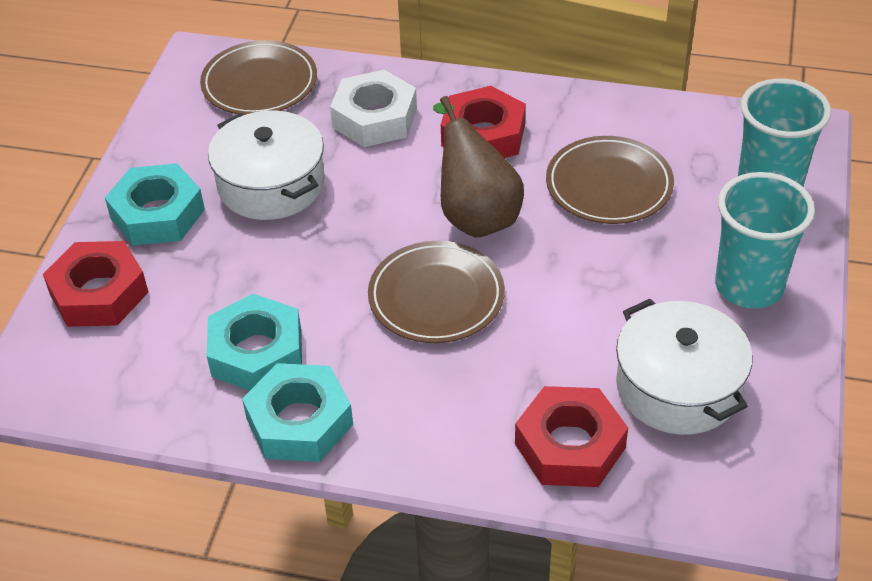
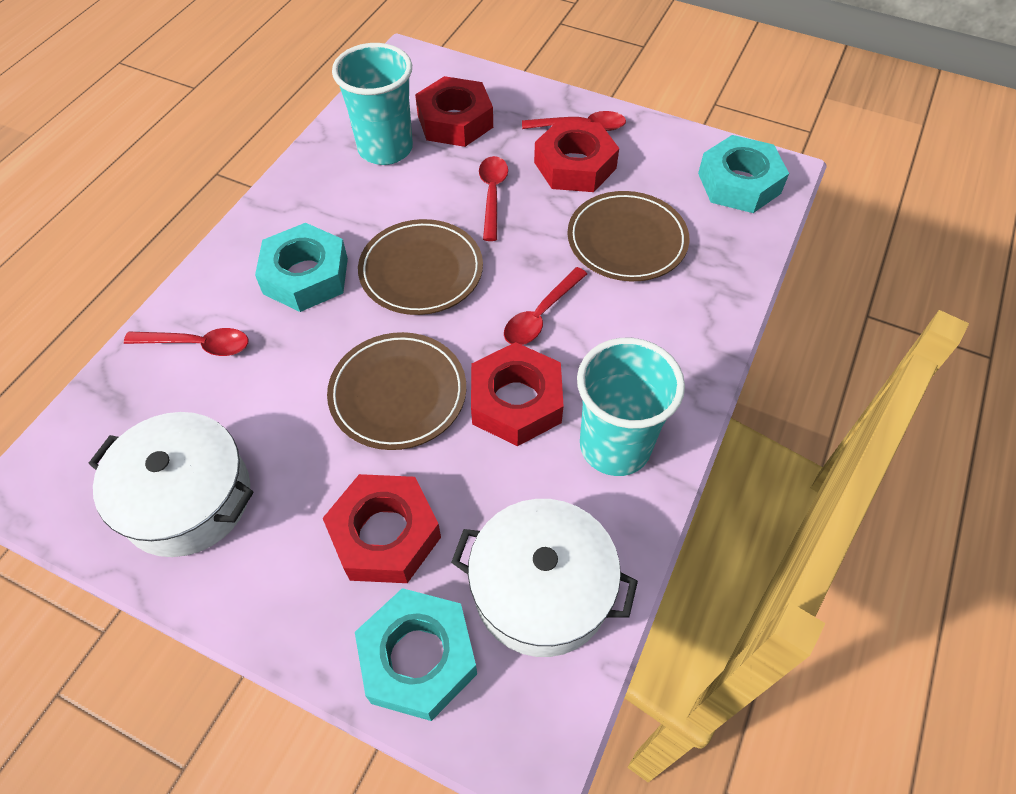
brown pear: 1 -> 0
red nut: 3 -> 4
red spoon: 0 -> 4
white nut: 1 -> 0

